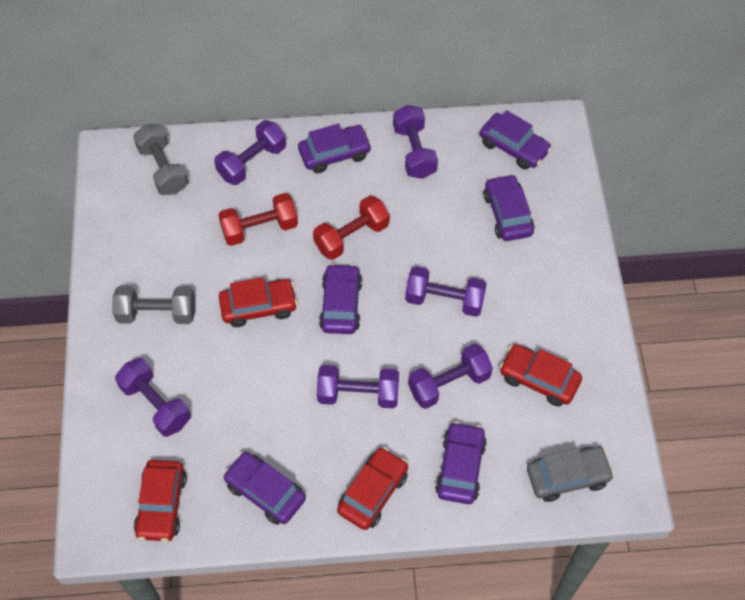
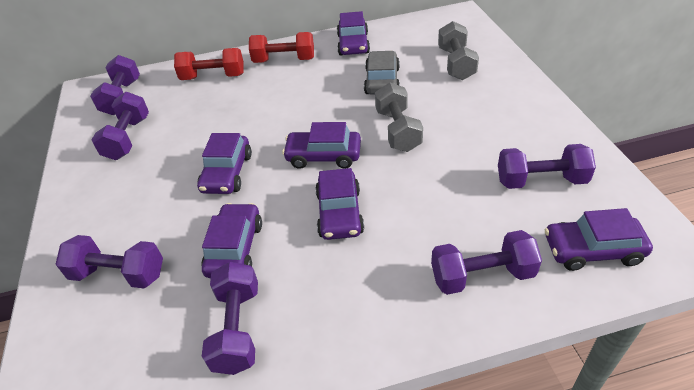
red car: 4 -> 0

